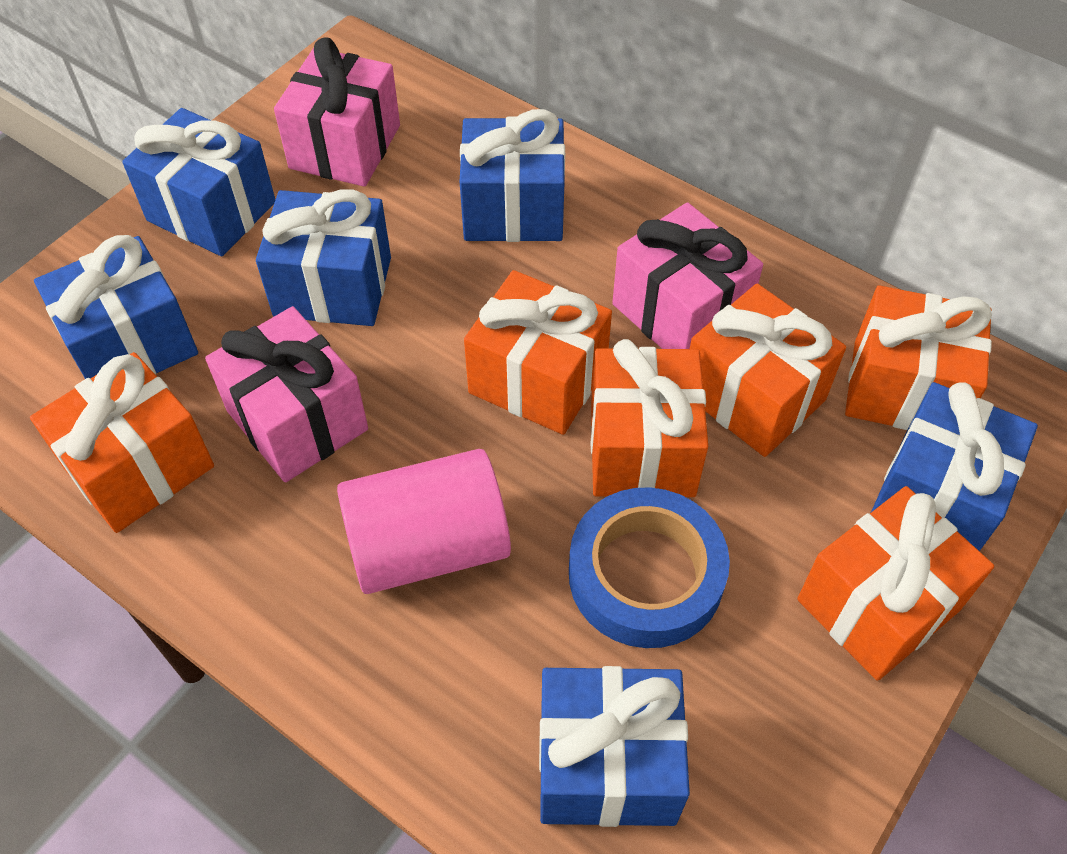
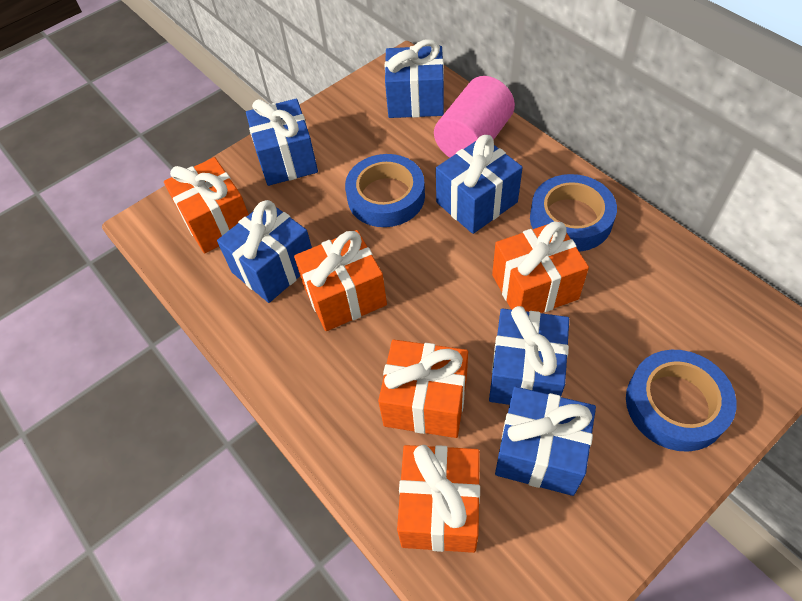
blue tape: 1 -> 3
orange gift: 6 -> 5
pink gift: 3 -> 0

